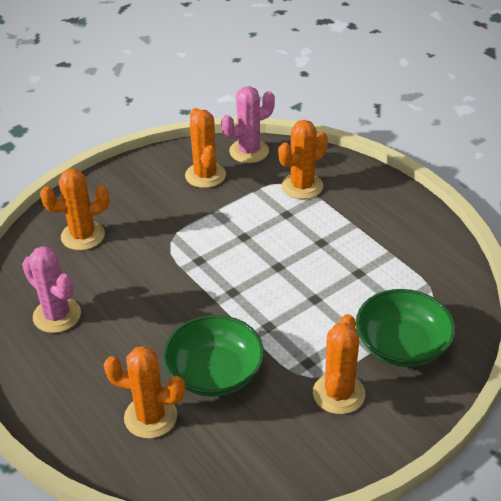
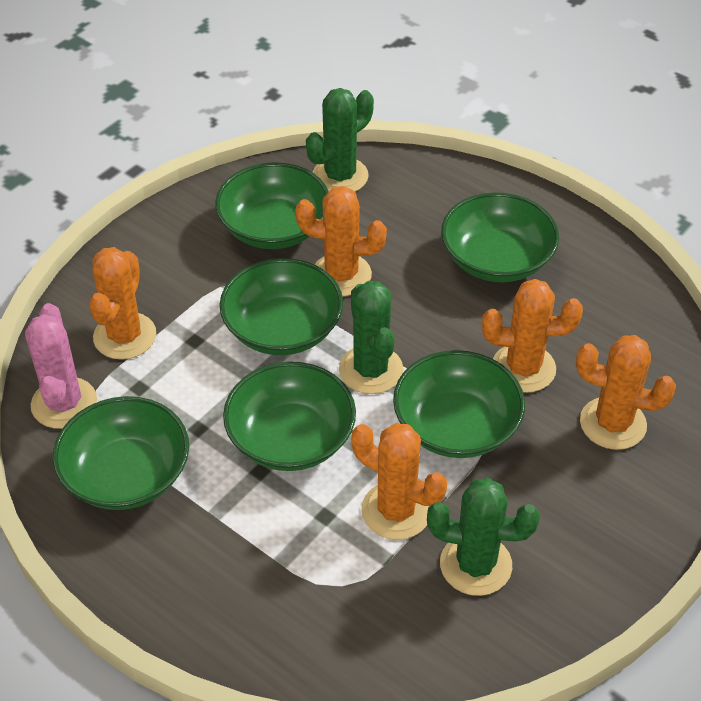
green bowl: 2 -> 6
green cactus: 0 -> 3
pink cactus: 2 -> 1

